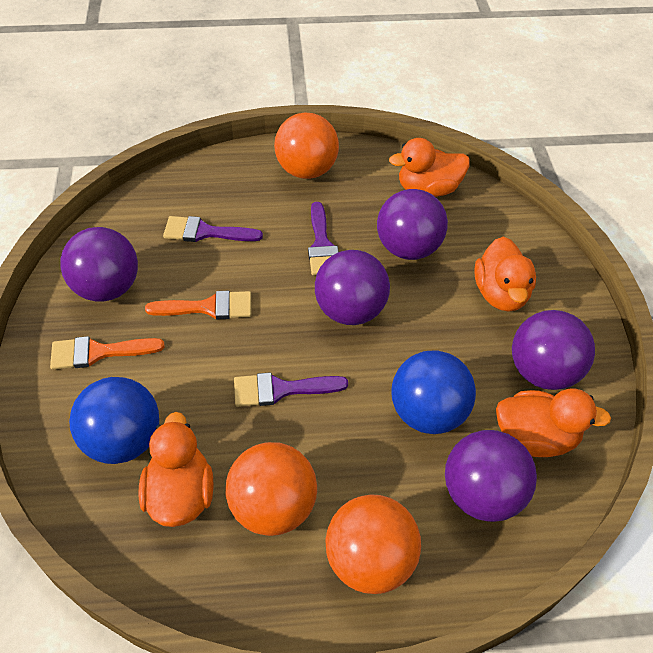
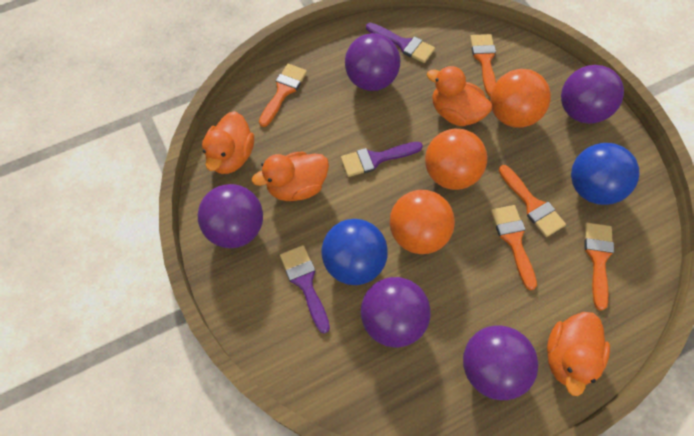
orange brush: 2 -> 5

